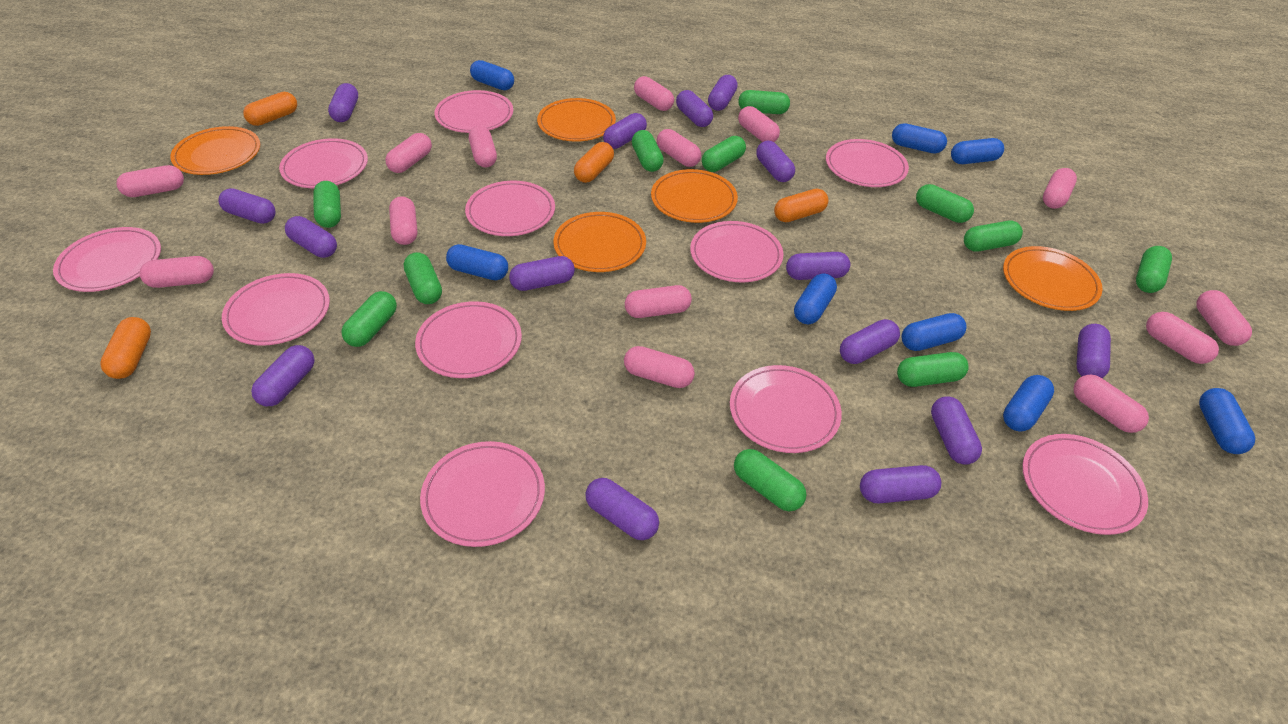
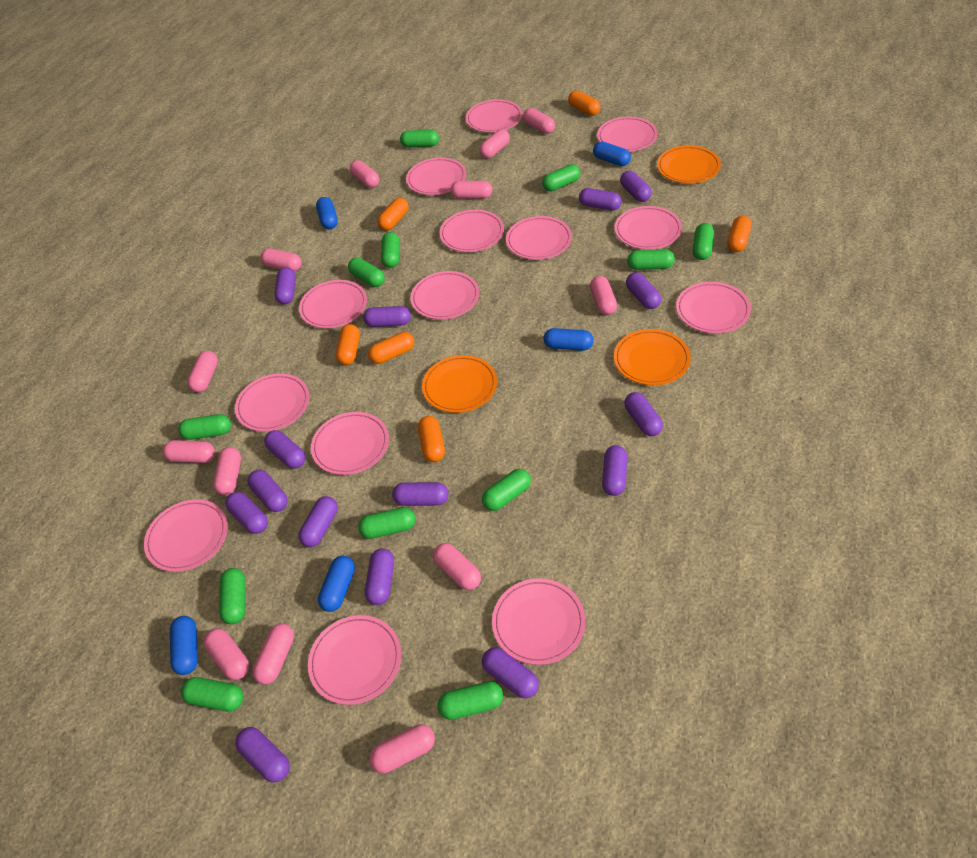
blue capsule: 8 -> 5
green capsule: 11 -> 12
orange capsule: 4 -> 6
orange plate: 5 -> 3
pink capsule: 14 -> 13
pink plate: 11 -> 14

